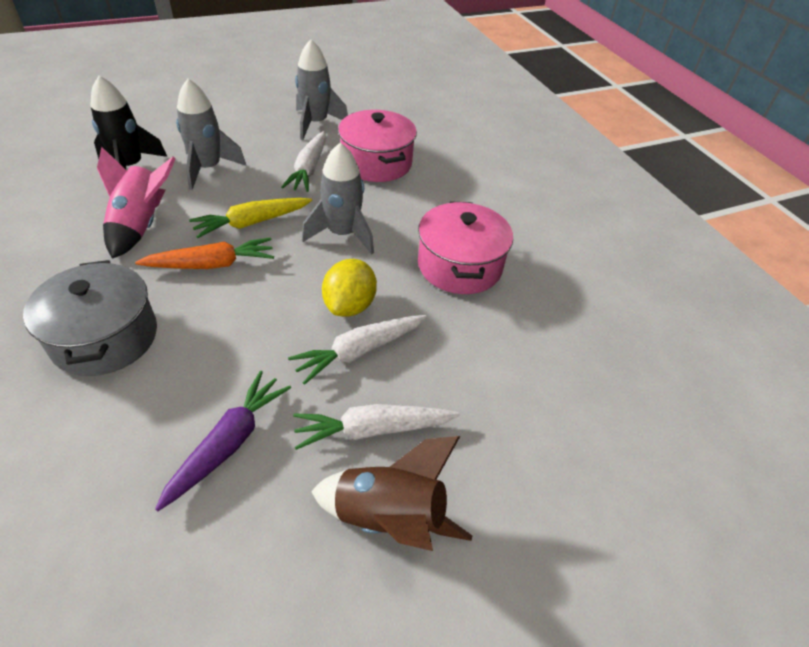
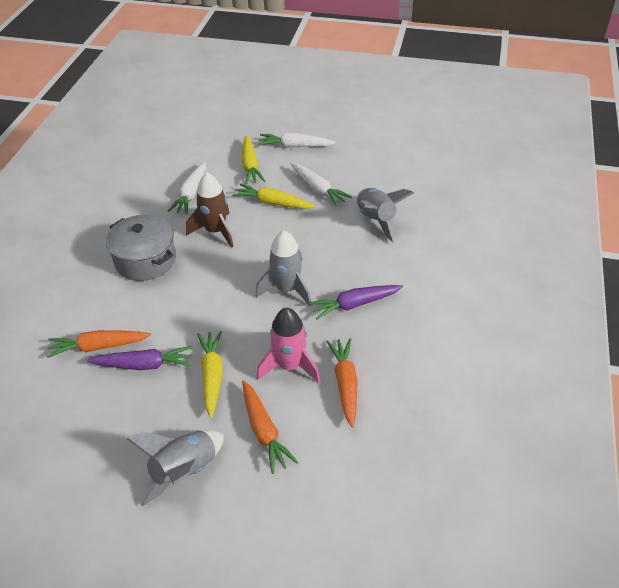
black rocket: 1 -> 0
orange carrot: 1 -> 3
pink pot: 2 -> 0
purple carrot: 1 -> 2
yellow carrot: 1 -> 3
yellow lemon: 1 -> 0

